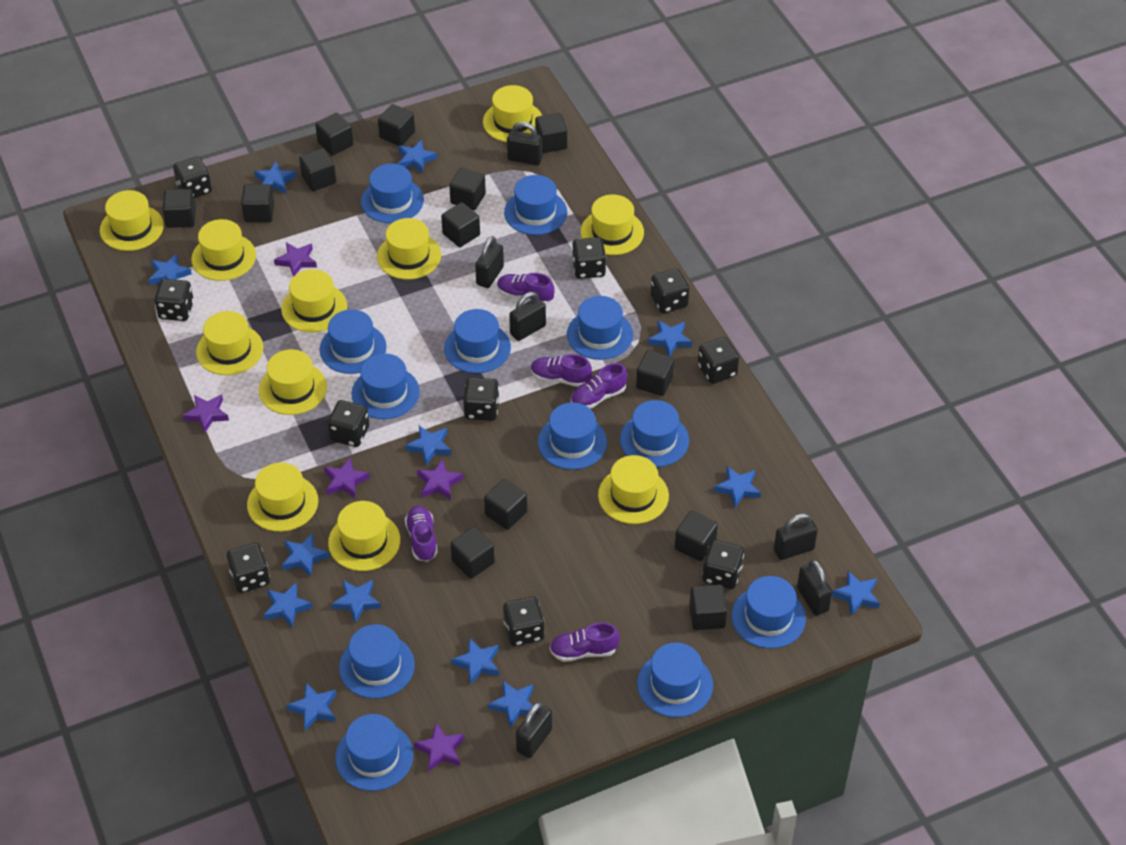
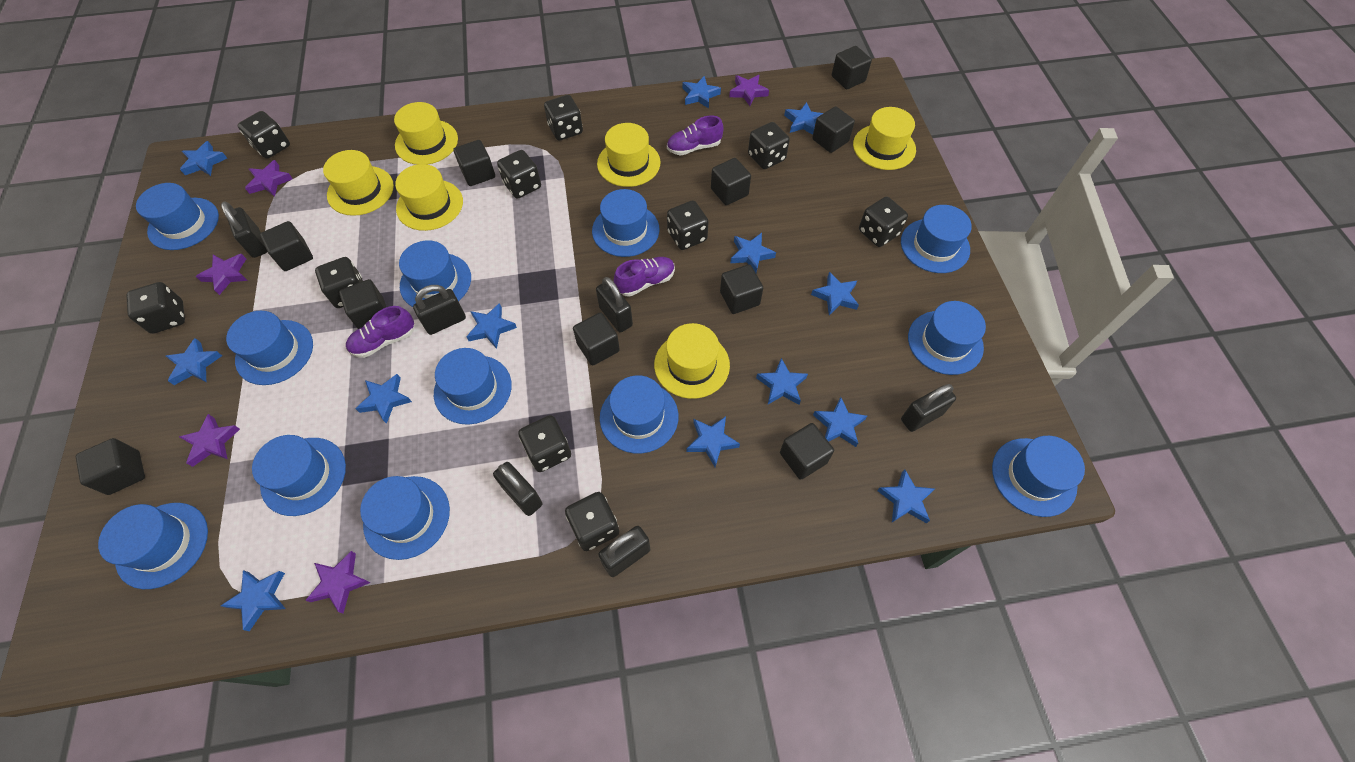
black cube: 13 -> 10
purple shoe: 5 -> 3
yellow hat: 11 -> 6

